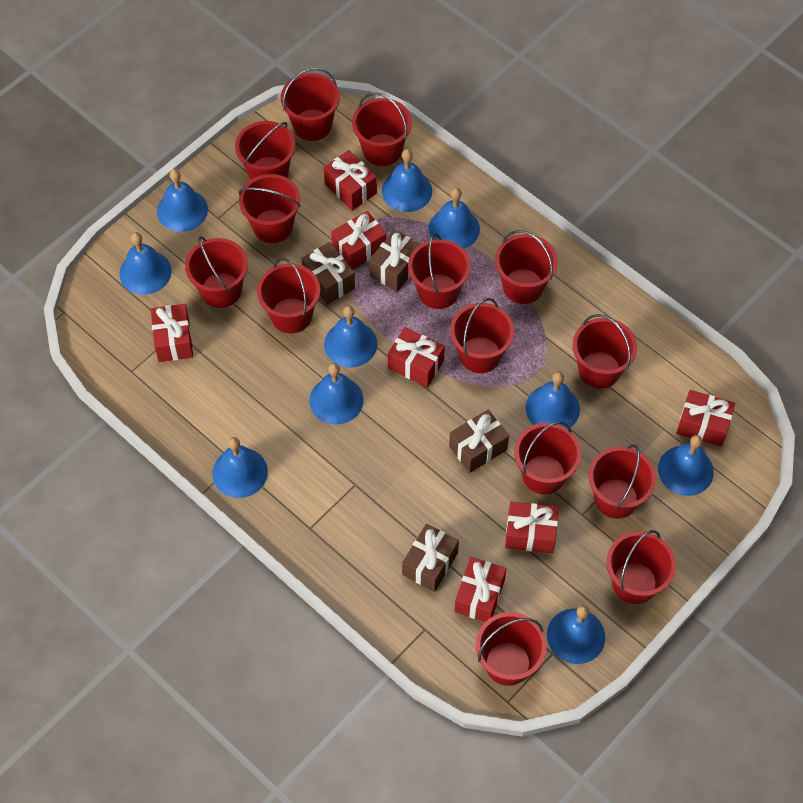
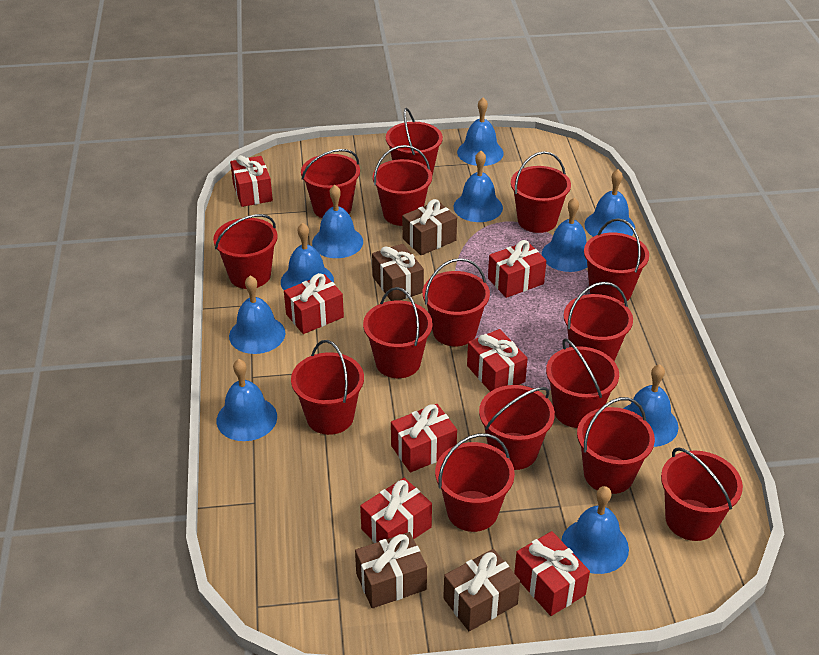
red bucket: 14 -> 15

